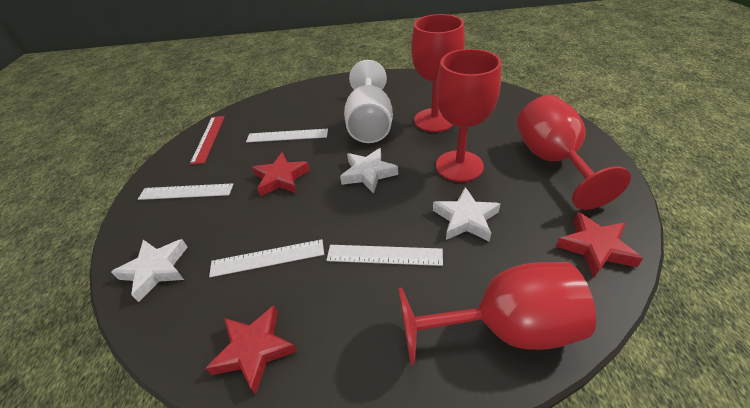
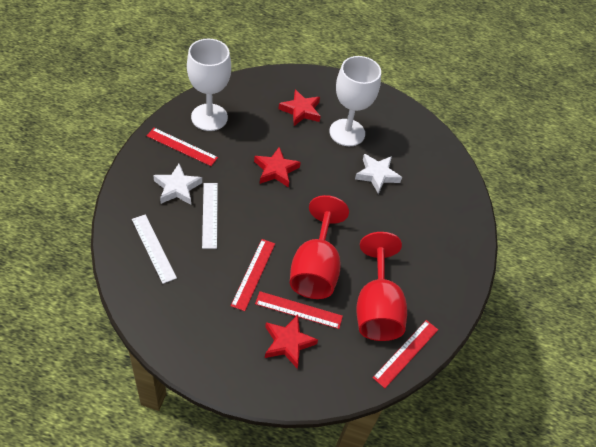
red goblet: 4 -> 2
red ruler: 1 -> 4
white goblet: 1 -> 2
white ruler: 4 -> 2
white star: 3 -> 2

